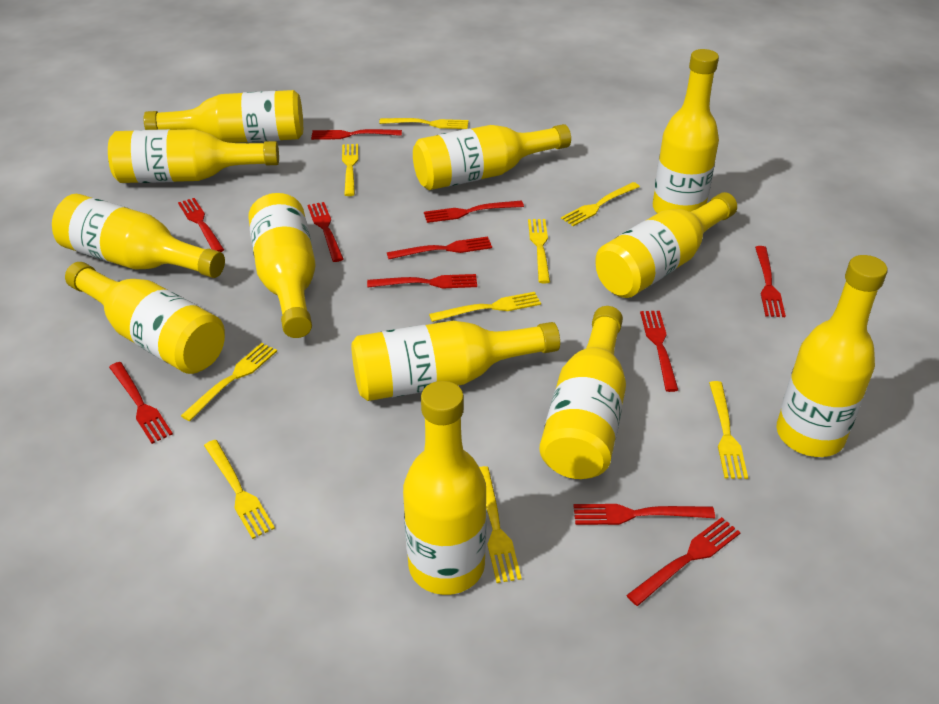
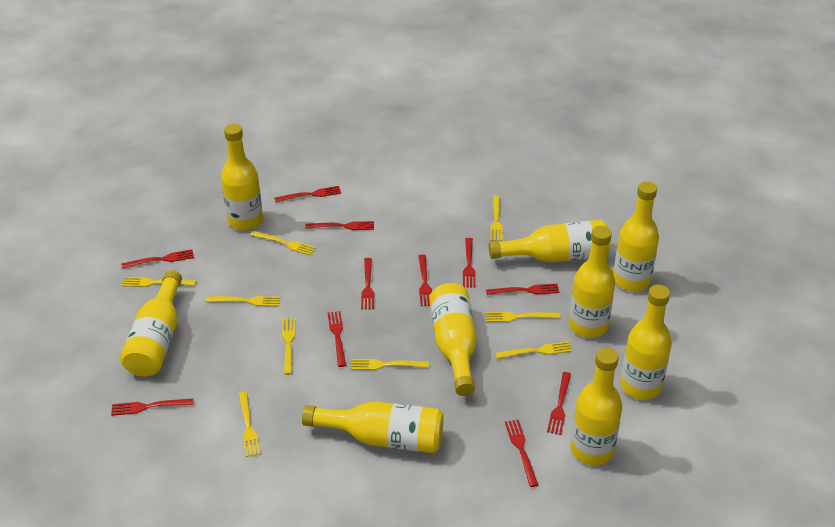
yellow bottle: 12 -> 9

